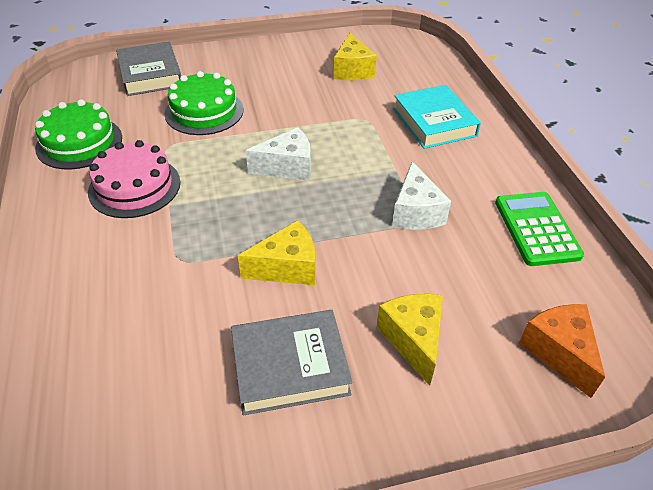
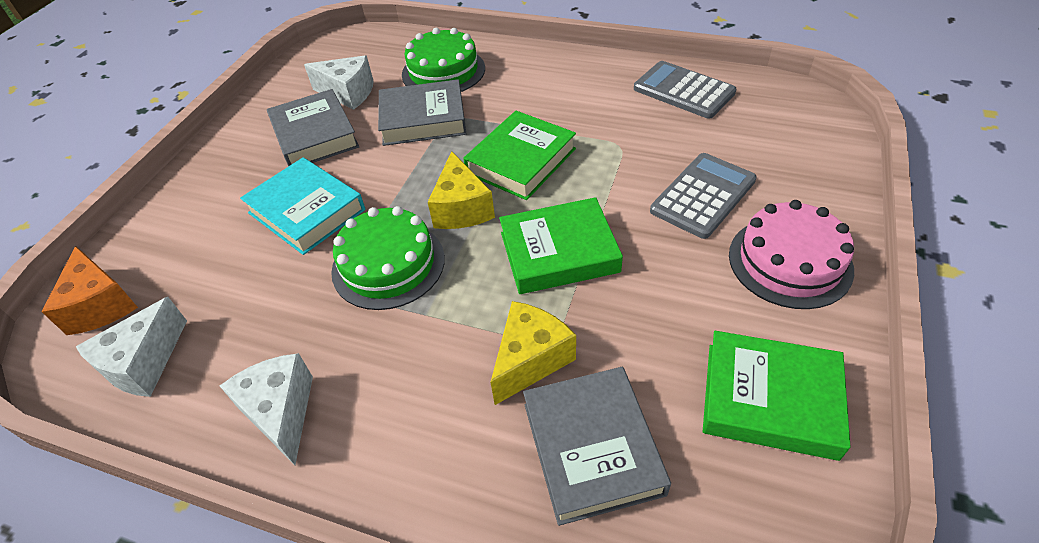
green book: 0 -> 3
green calculator: 1 -> 0
grey book: 2 -> 3
grey calculator: 0 -> 2
white cheese: 2 -> 3
yellow cheese: 3 -> 2

